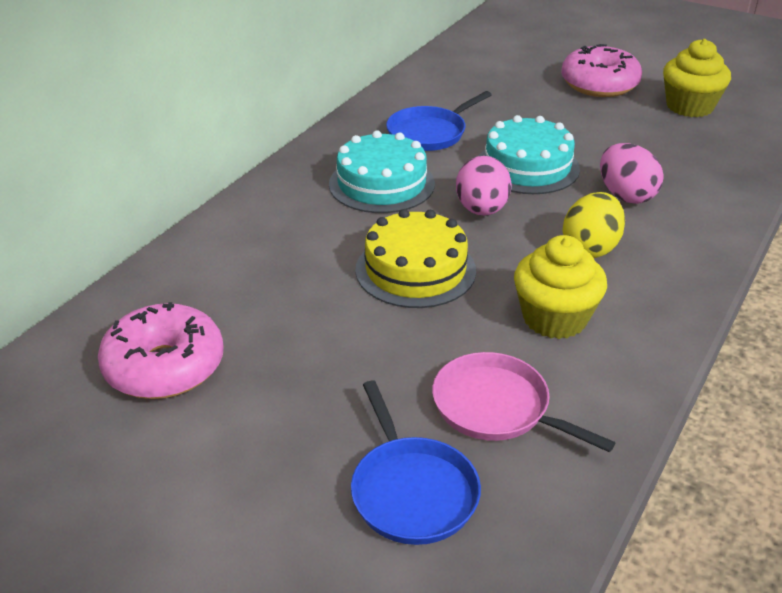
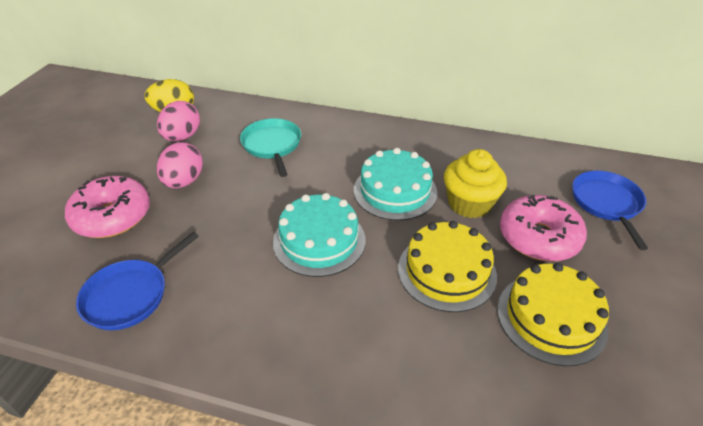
pink pan: 1 -> 0
turquoise pan: 0 -> 1
yellow cake: 1 -> 2
yellow cupcake: 2 -> 1

